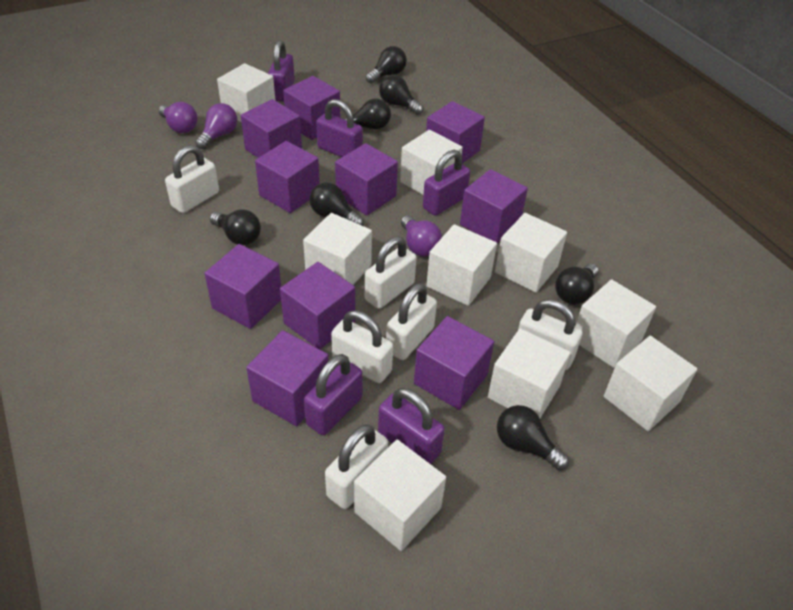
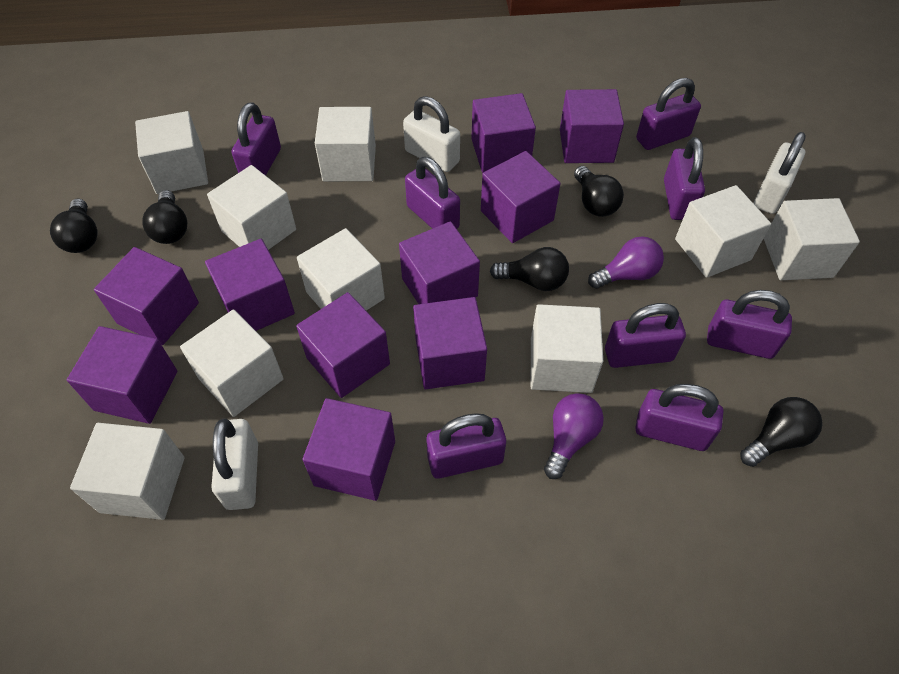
black light bulb: 7 -> 5
purple light bulb: 3 -> 2
purple padlock: 5 -> 8
white padlock: 6 -> 3

